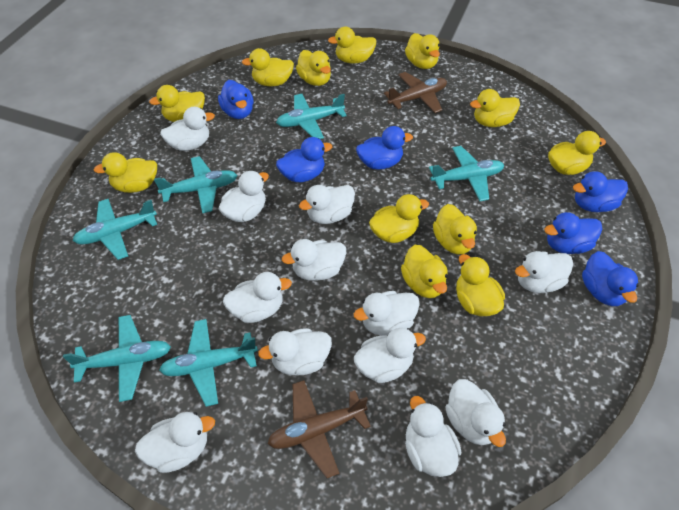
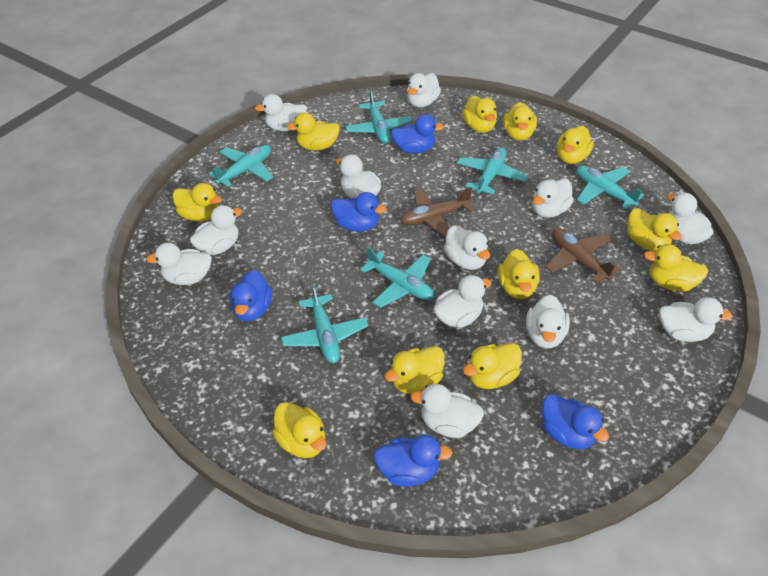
blue duck: 6 -> 5
yellow duck: 12 -> 11

